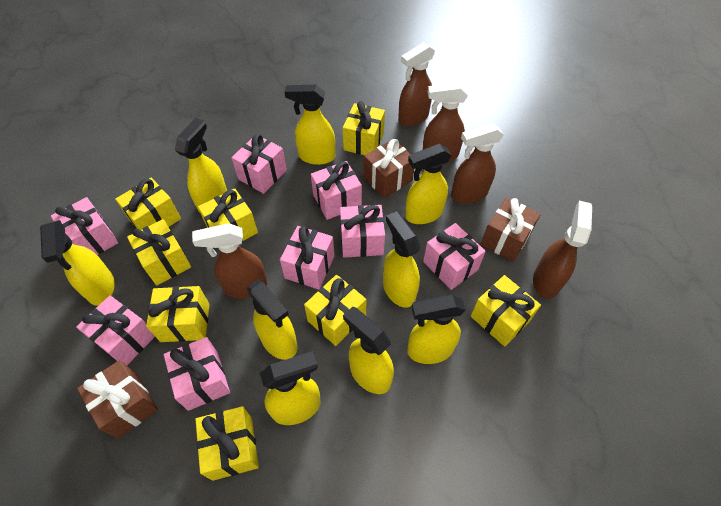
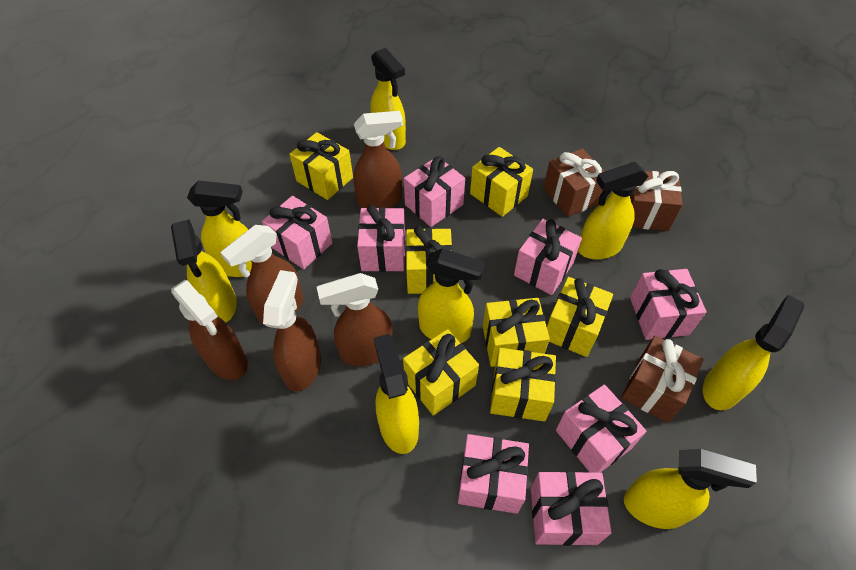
yellow gift: 8 -> 7
yellow spray bottle: 9 -> 8

